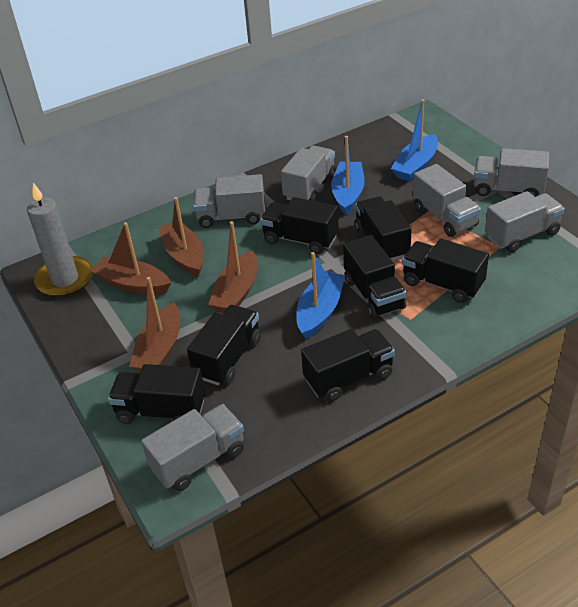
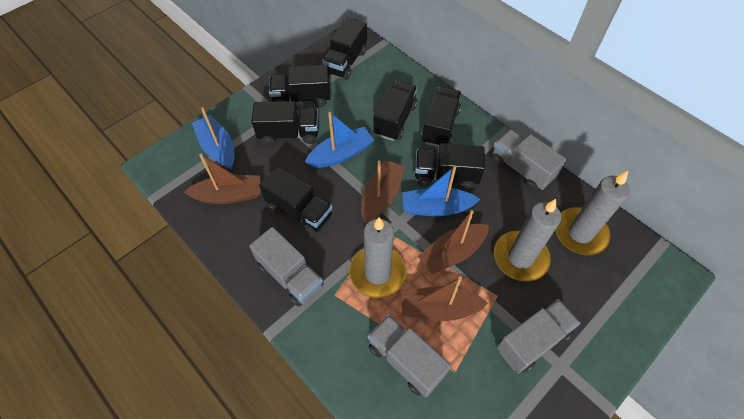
grey candle: 1 -> 3
grey truck: 6 -> 4

